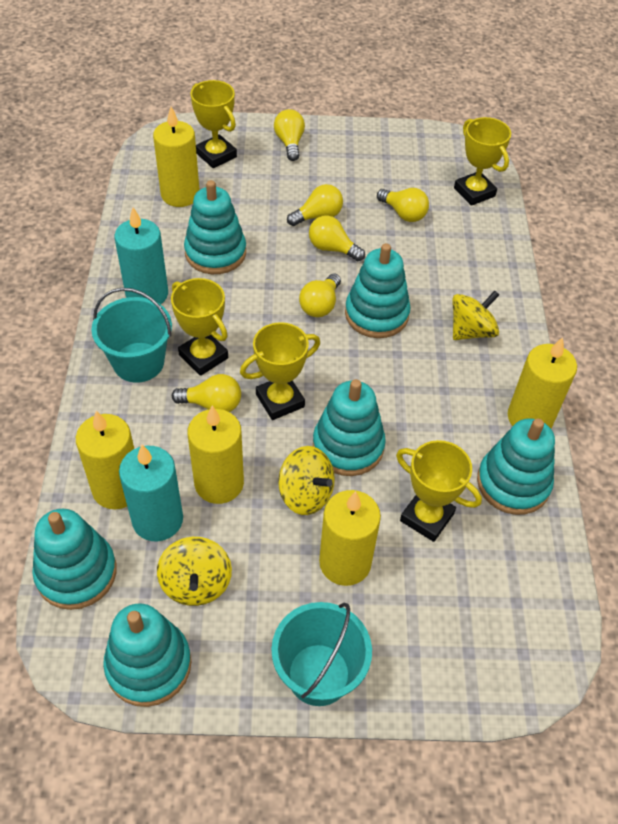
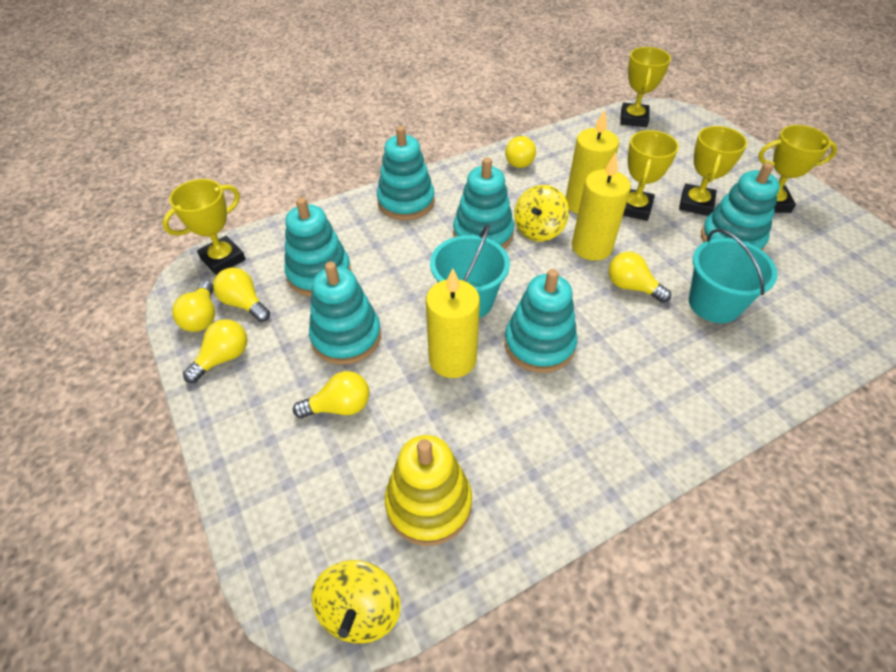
turquoise candle: 2 -> 0
yellow candle: 5 -> 3
yellow spinning top: 3 -> 2
yellow stacking toy: 0 -> 1

